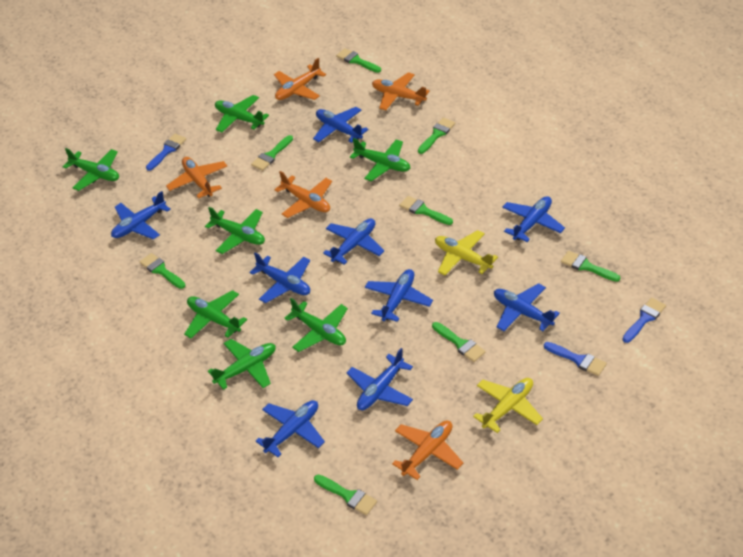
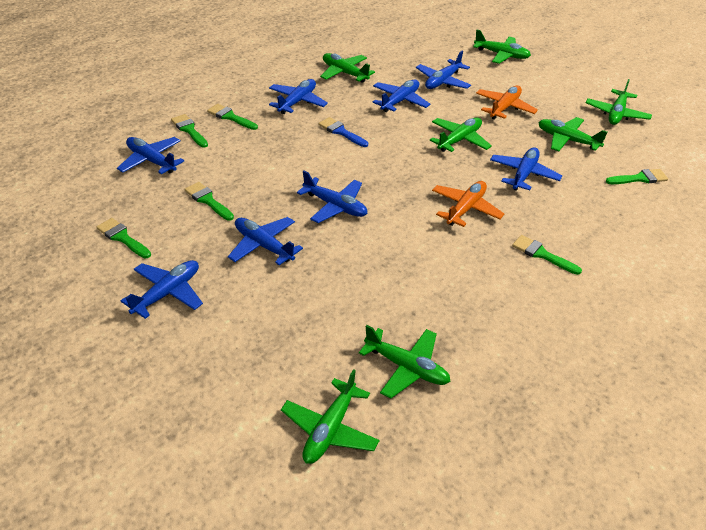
blue brush: 3 -> 1
blue plane: 9 -> 8
green brush: 8 -> 6
orange plane: 5 -> 2
yellow plane: 2 -> 0

